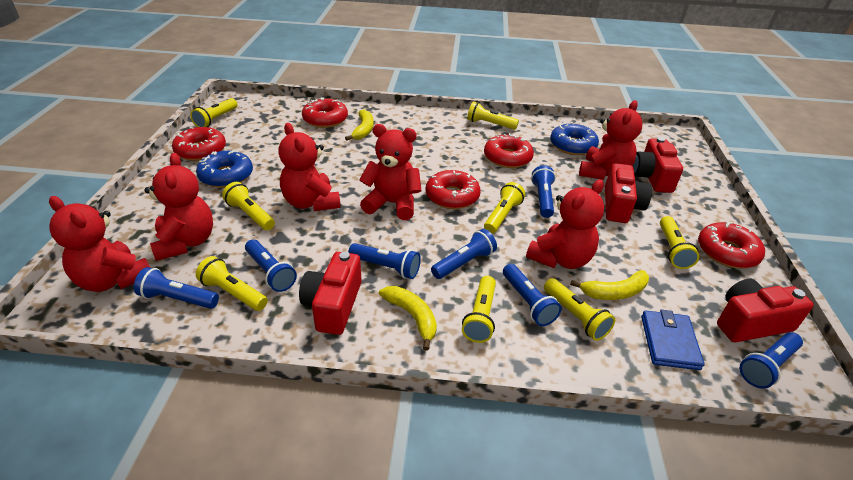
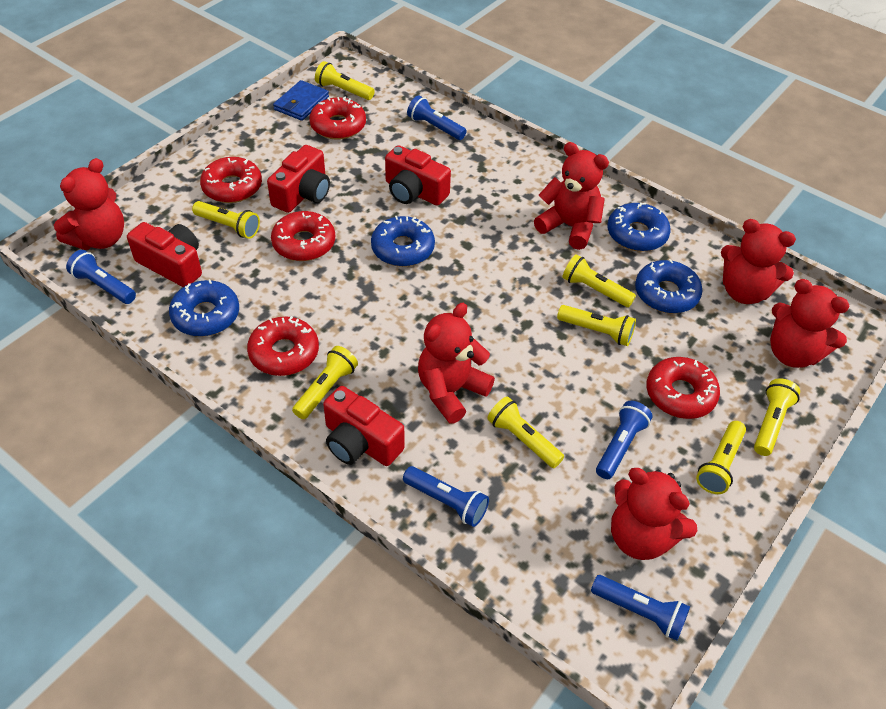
blue donut: 2 -> 4
blue flashlight: 7 -> 5
yellow banana: 3 -> 0

